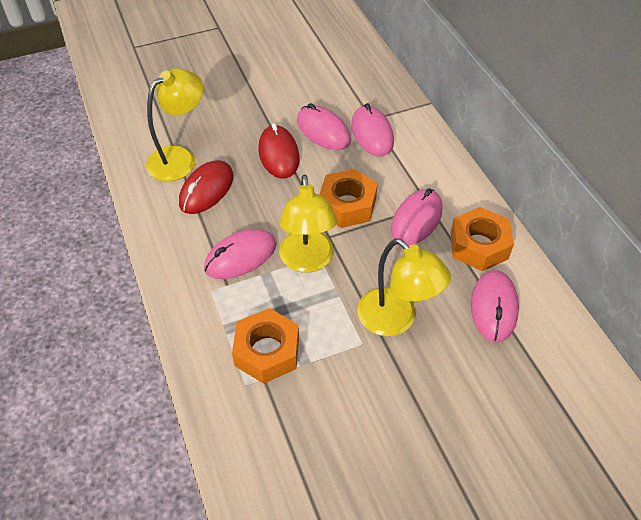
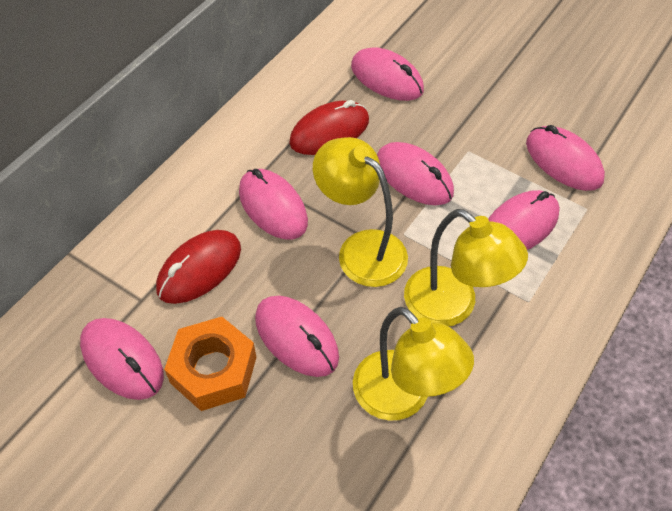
orange nut: 3 -> 1
pink mouse: 5 -> 7

